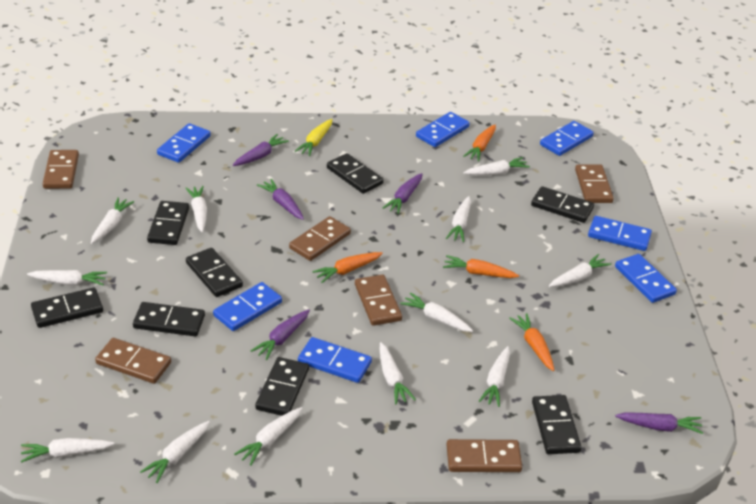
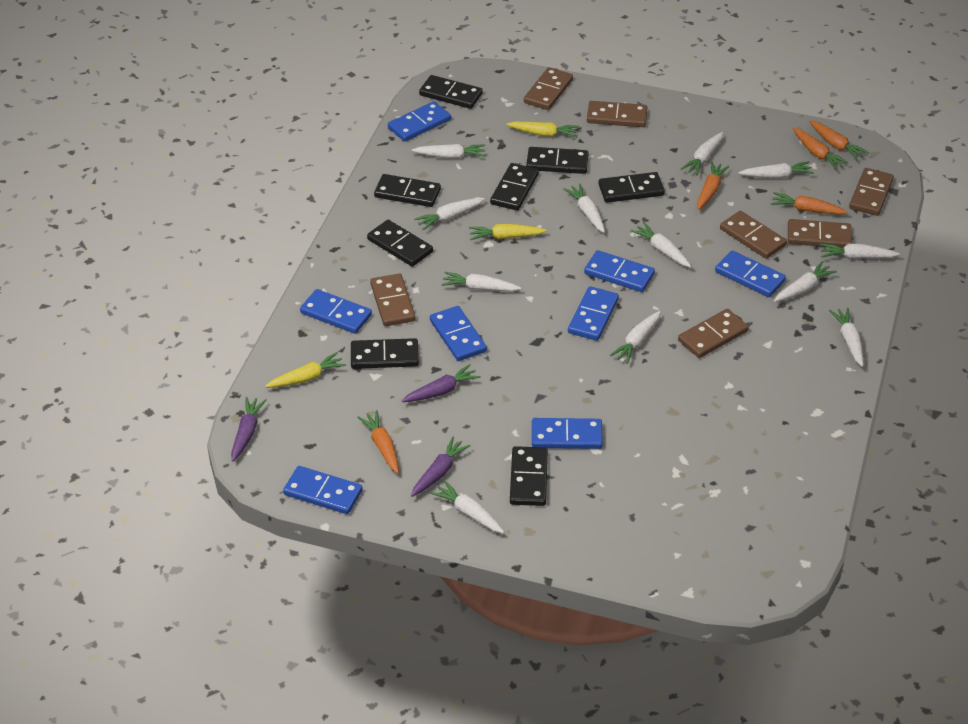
blue domino: 7 -> 8
brown domino: 6 -> 7
orange carrot: 4 -> 5
purple carrot: 5 -> 3
yellow carrot: 1 -> 3

